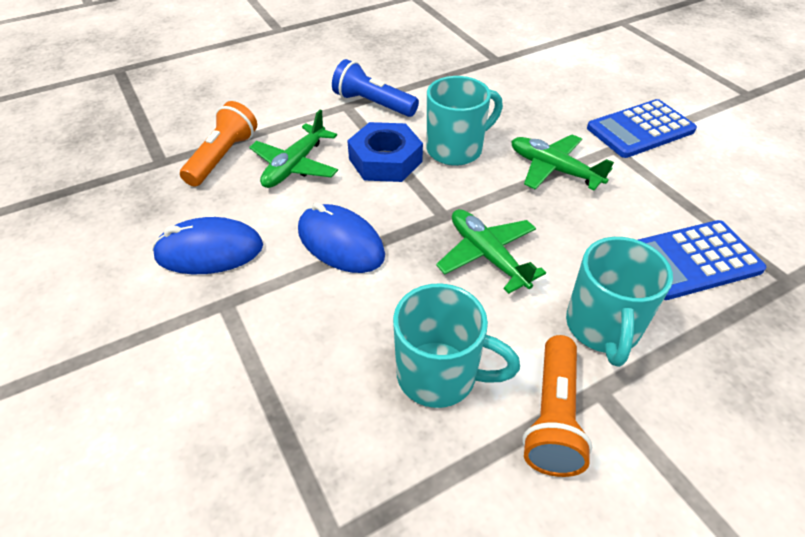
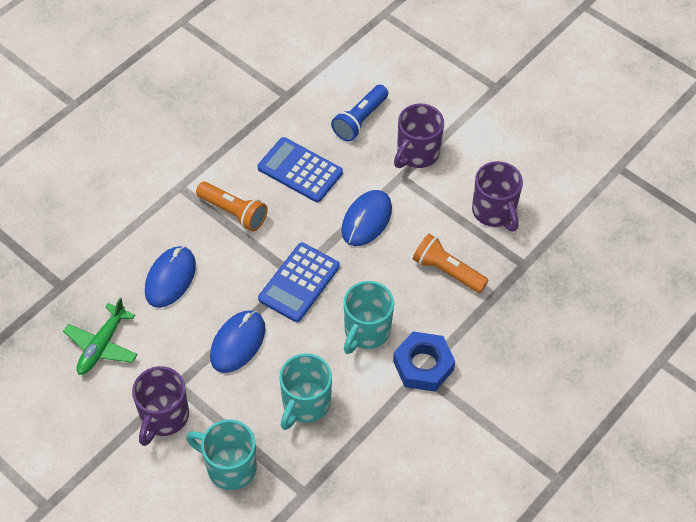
blue mouse: 2 -> 3
green plane: 3 -> 1
purple mug: 0 -> 3

